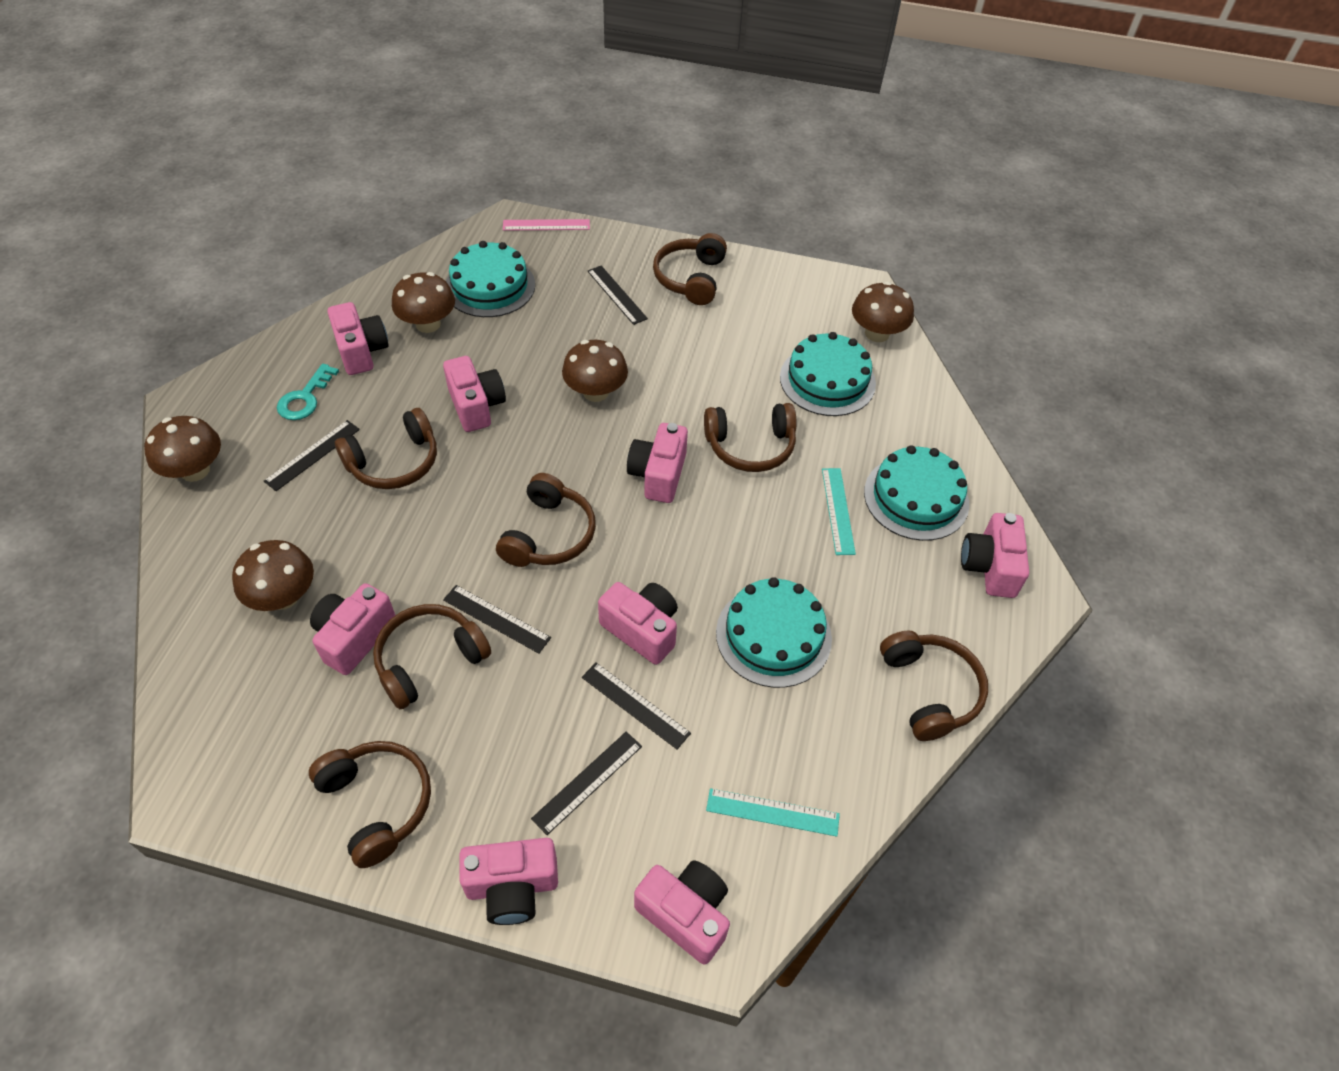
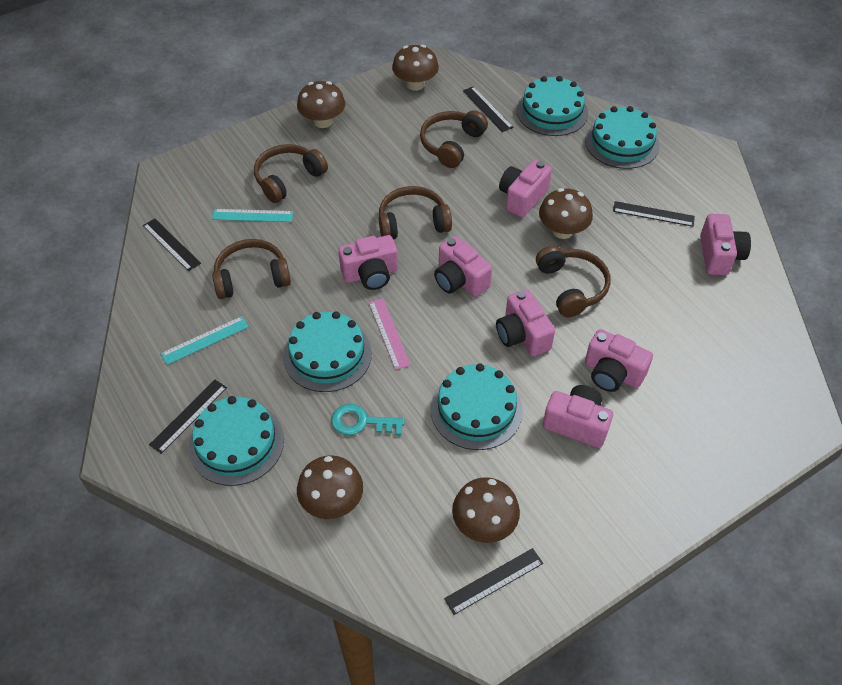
brown headphones: 7 -> 5
pink camera: 8 -> 7
turquoise cake: 4 -> 5

